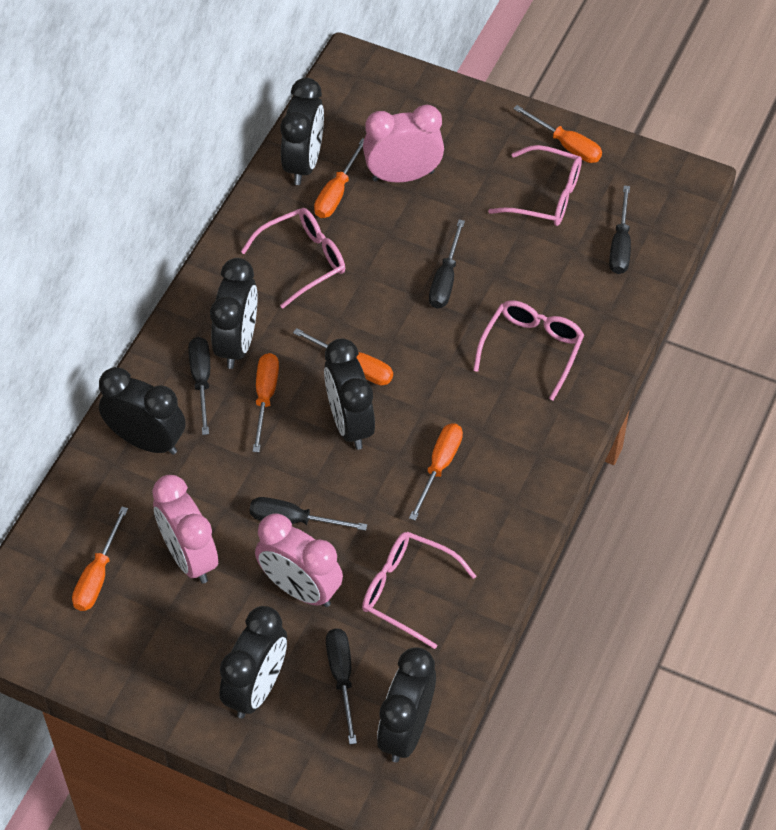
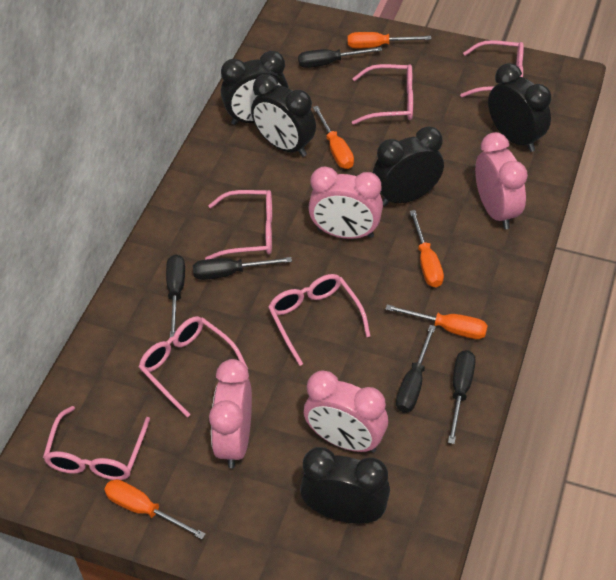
black clock: 6 -> 5
orange screwdriver: 6 -> 5
pink clock: 3 -> 4
pink glasses: 4 -> 6

